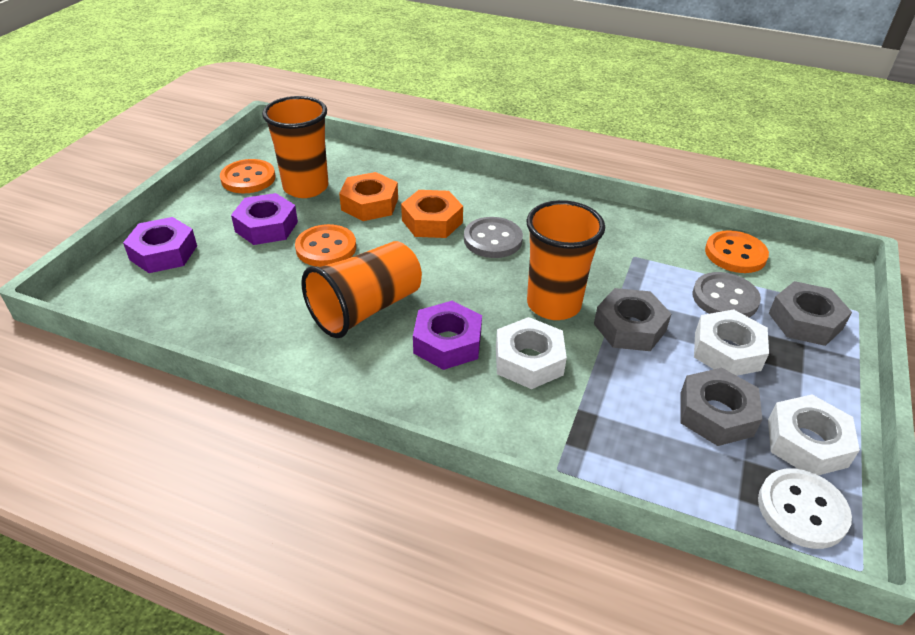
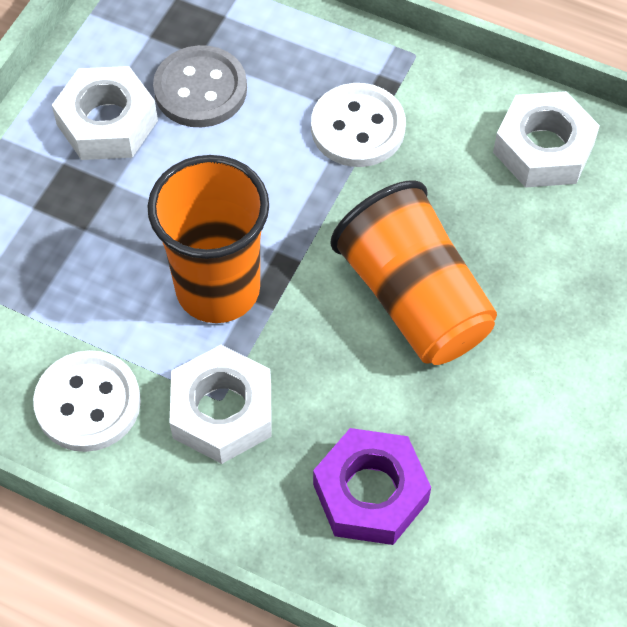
grey button: 2 -> 1
grey nut: 3 -> 0
orange button: 3 -> 0
orange cup: 3 -> 2
orange nut: 2 -> 0
purple nut: 3 -> 1
white button: 1 -> 2

